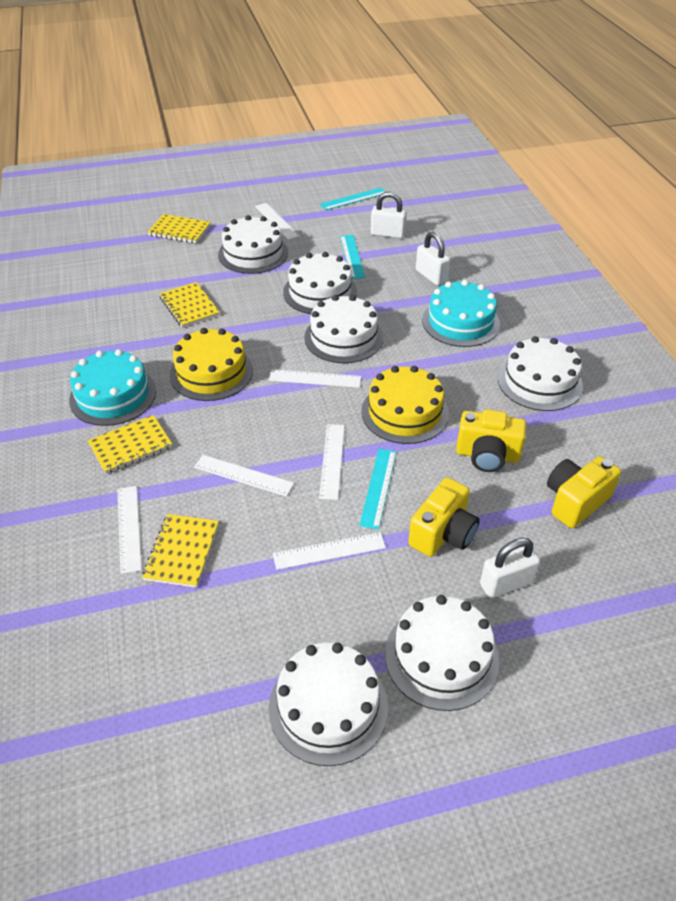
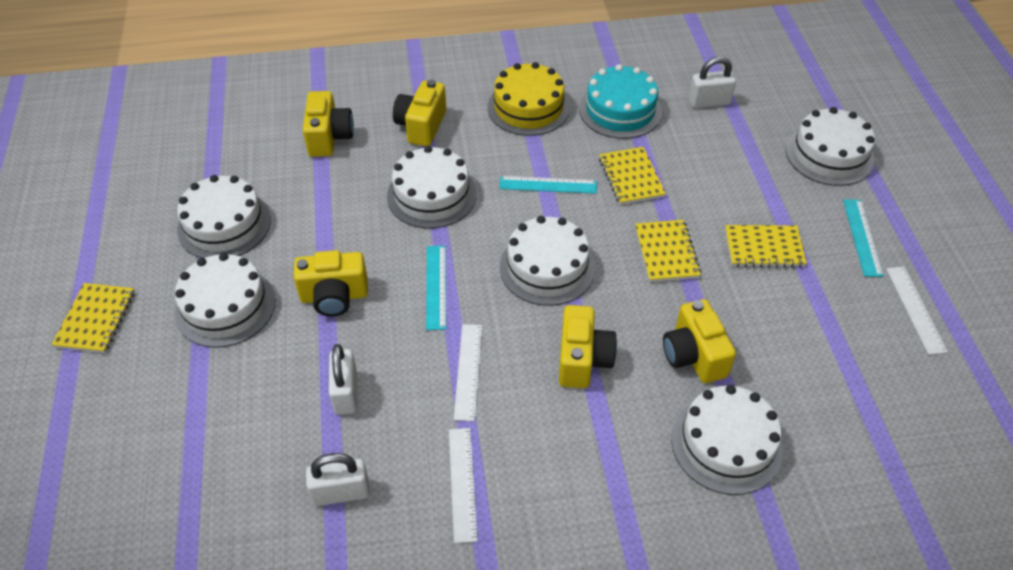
turquoise cake: 2 -> 1
white ruler: 6 -> 3
yellow cake: 2 -> 1
yellow camera: 3 -> 5

